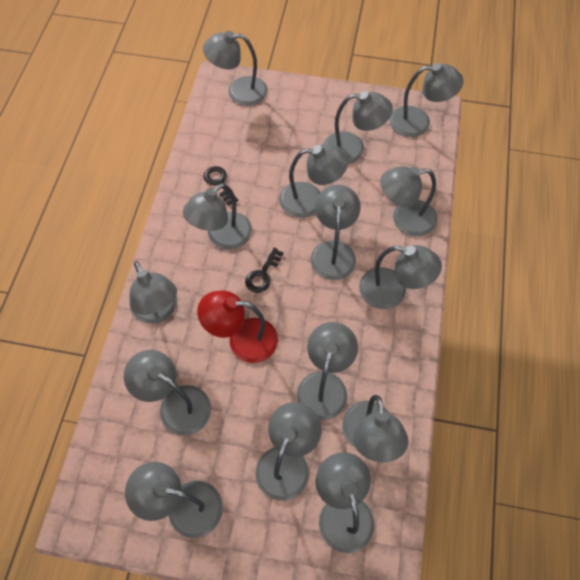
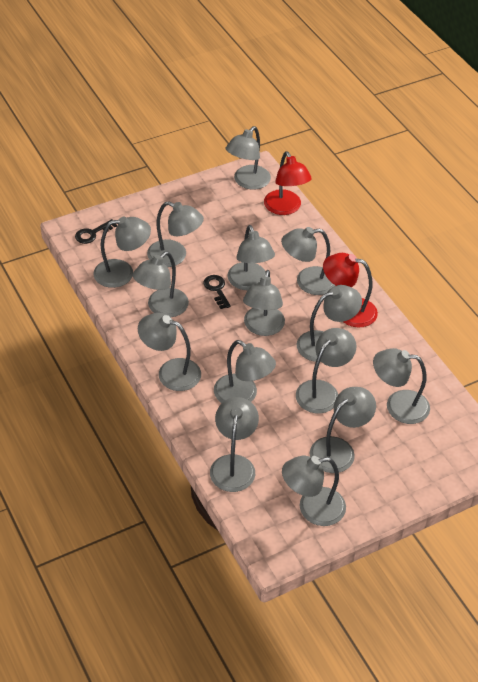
red lamp: 1 -> 2

